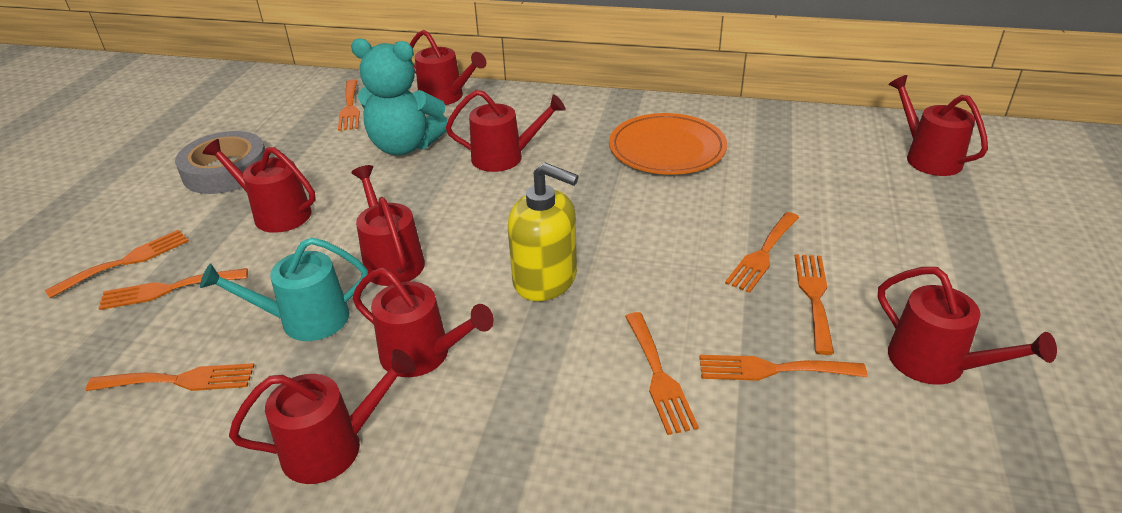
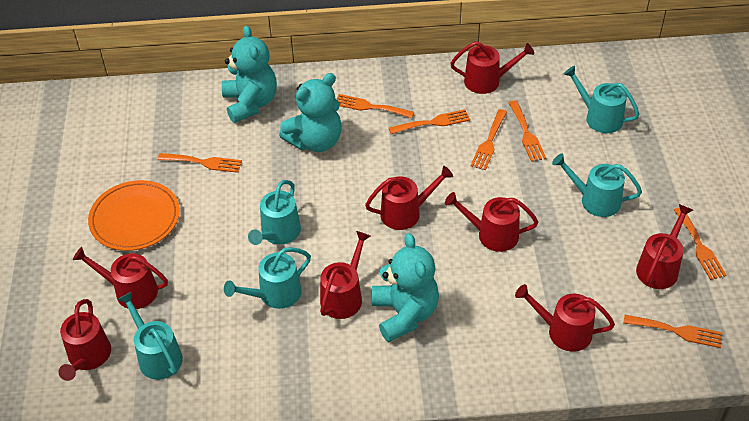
grey tape: 1 -> 0
orange fork: 8 -> 7
turquoise teddy bear: 1 -> 3
turquoise watering can: 1 -> 5
yellow soap dispenser: 1 -> 0

